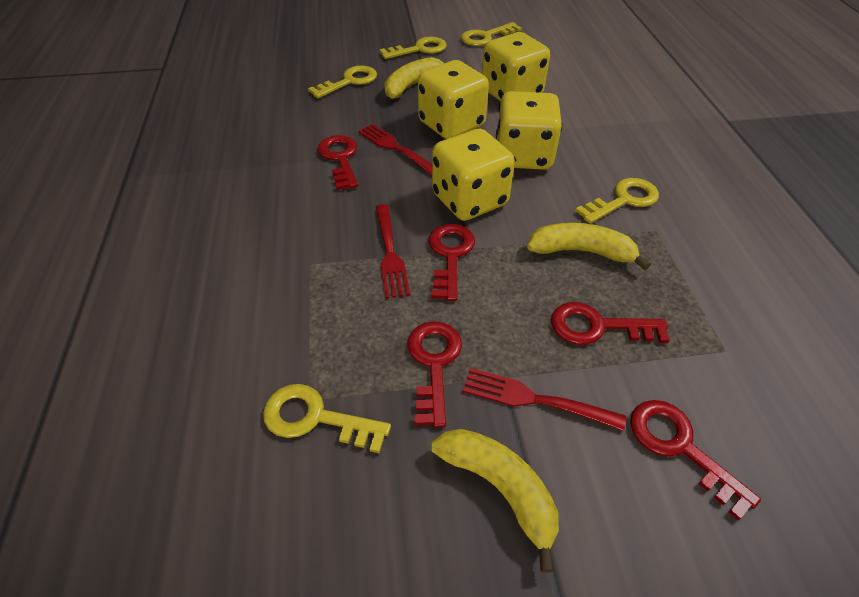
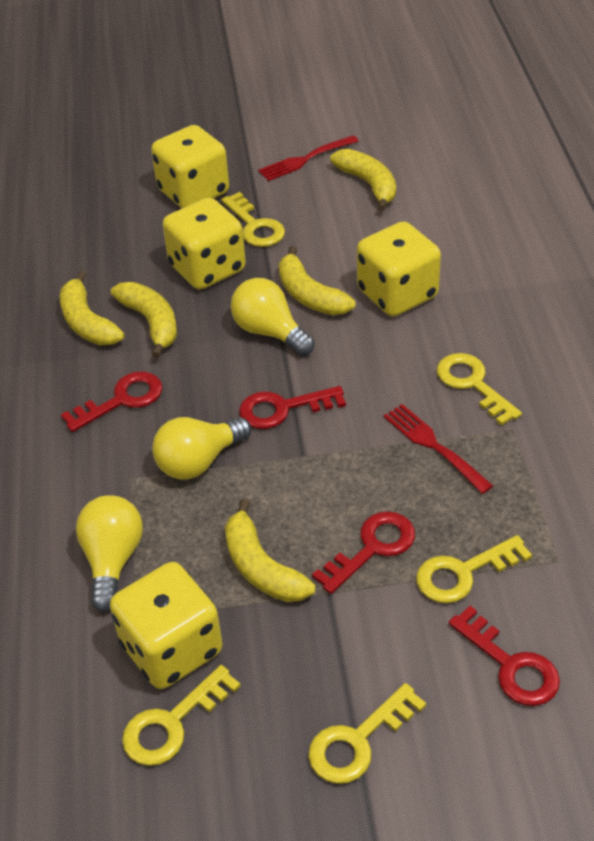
red fork: 3 -> 2
red key: 5 -> 4
yellow banana: 3 -> 5
yellow light bulb: 0 -> 3

